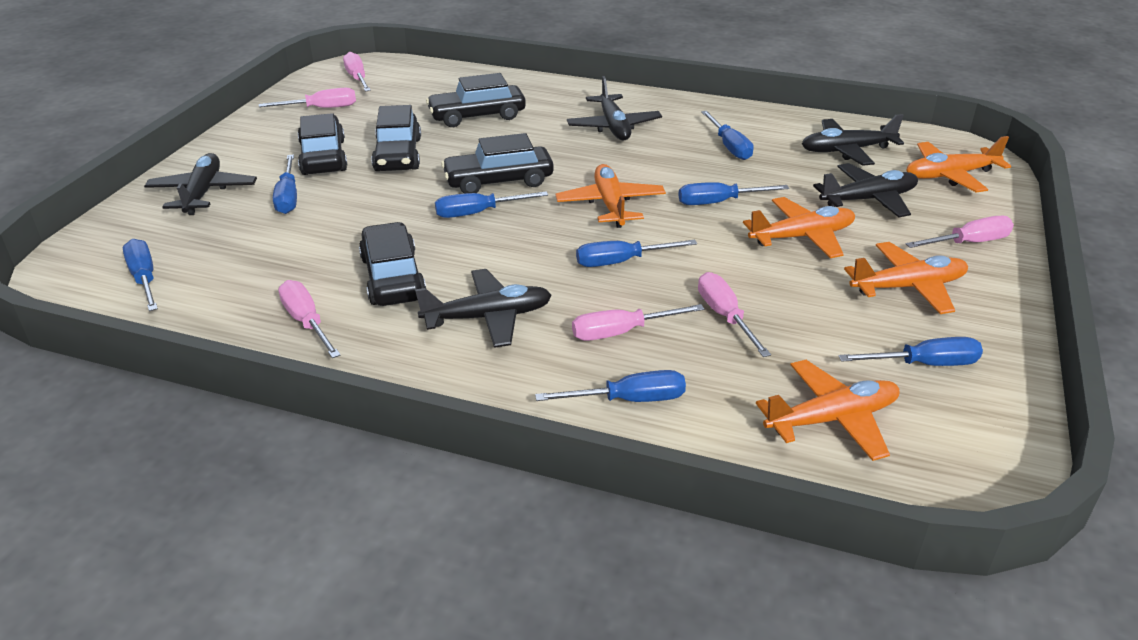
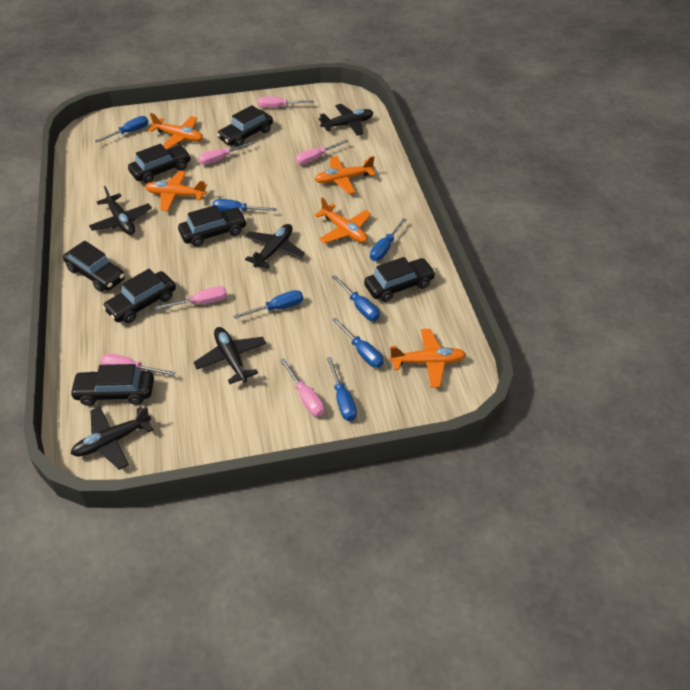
black car: 5 -> 7
blue screwdriver: 8 -> 7

